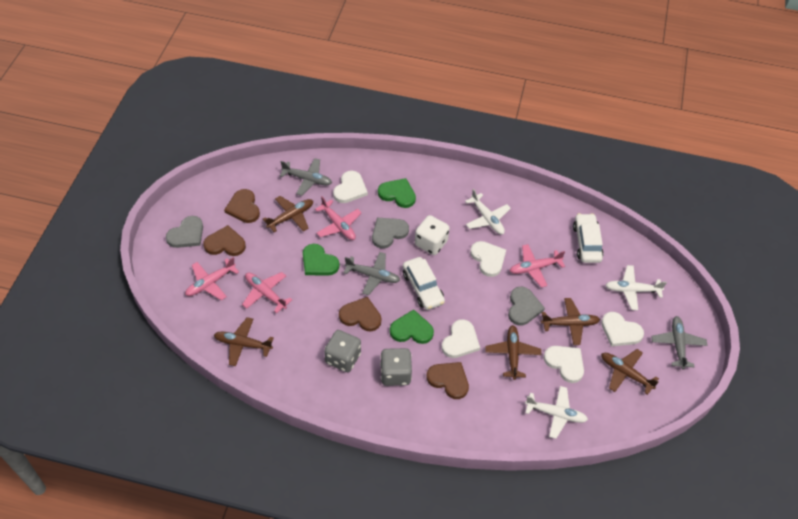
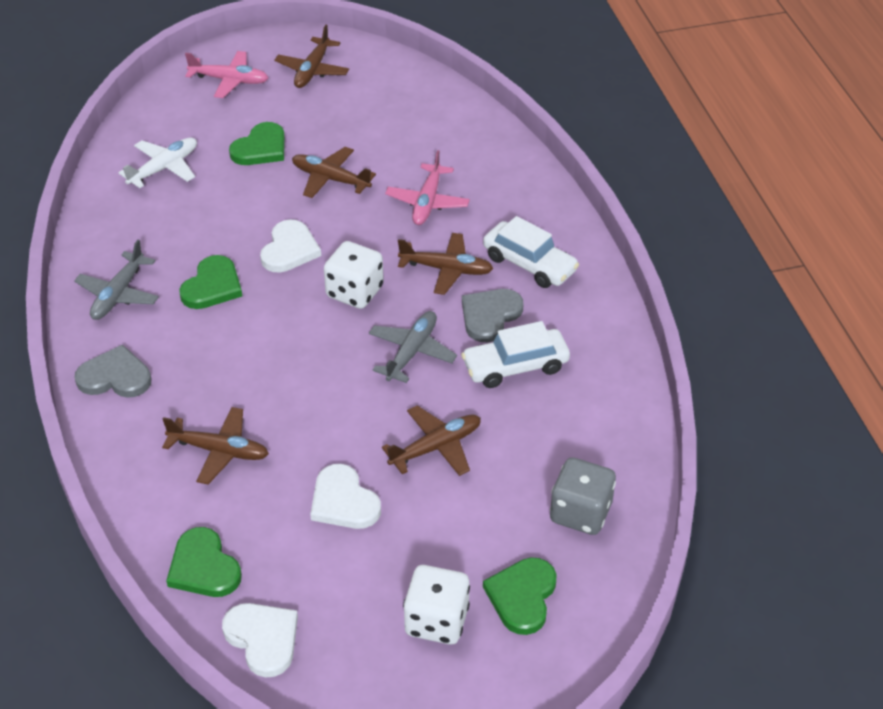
brown heart: 4 -> 0
green heart: 3 -> 4
grey dice: 2 -> 1
grey heart: 3 -> 2
grey plane: 3 -> 2
pink plane: 4 -> 2
white dice: 1 -> 2
white heart: 5 -> 3
white plane: 3 -> 1

